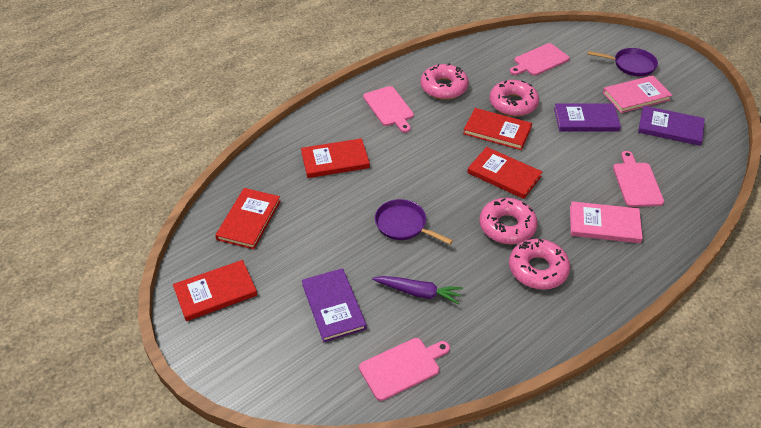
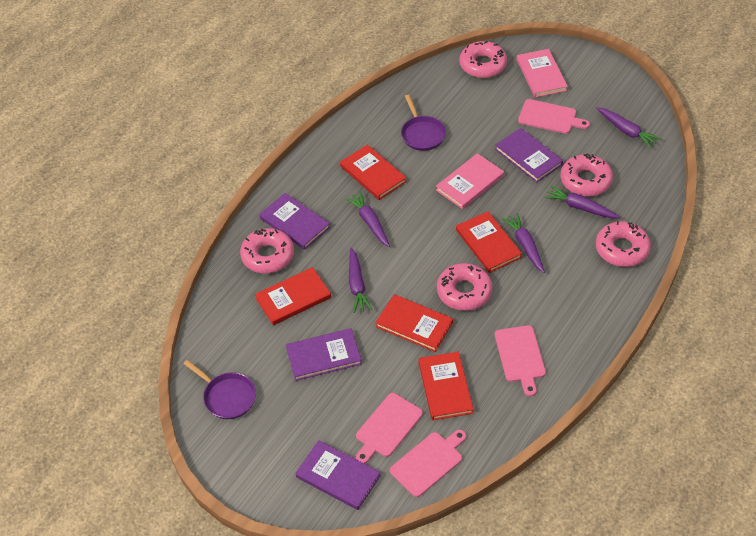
pink donut: 4 -> 5
purple book: 3 -> 4
purple carrot: 1 -> 5

